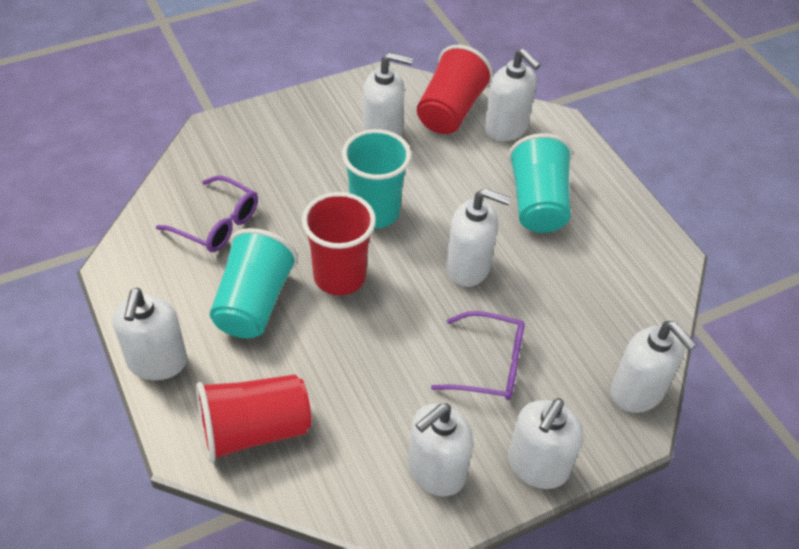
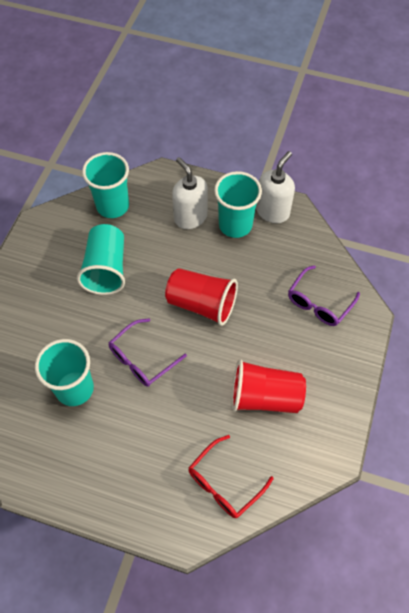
red cup: 3 -> 2
red glasses: 0 -> 1
turquoise cup: 3 -> 4
white soap dispenser: 7 -> 2

